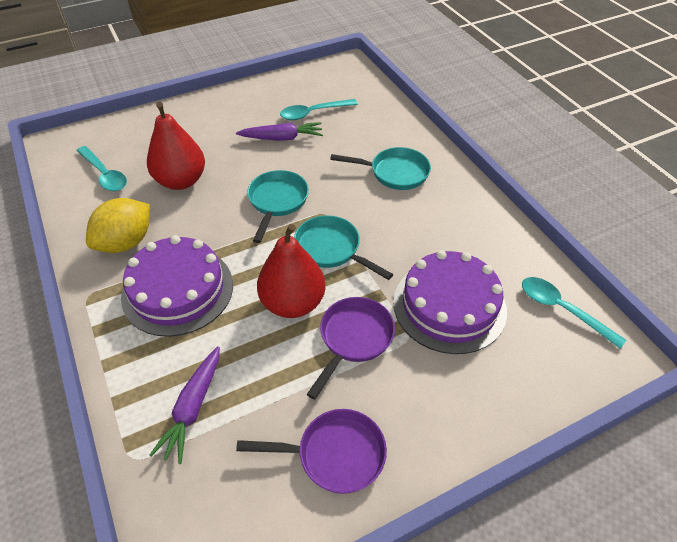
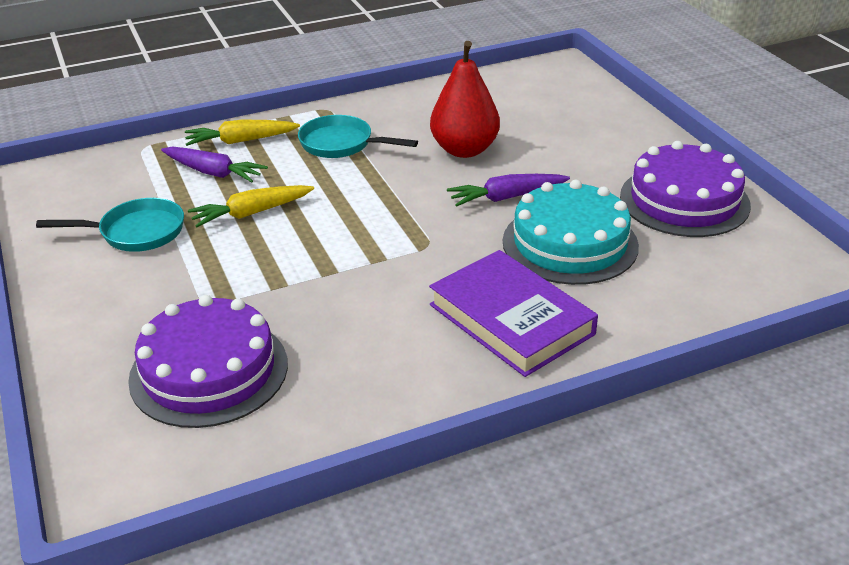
purple book: 0 -> 1
purple pan: 2 -> 0
red pear: 2 -> 1
turquoise cake: 0 -> 1
turquoise pan: 3 -> 2
turquoise spoon: 3 -> 0
yellow carrot: 0 -> 2
yellow lemon: 1 -> 0

